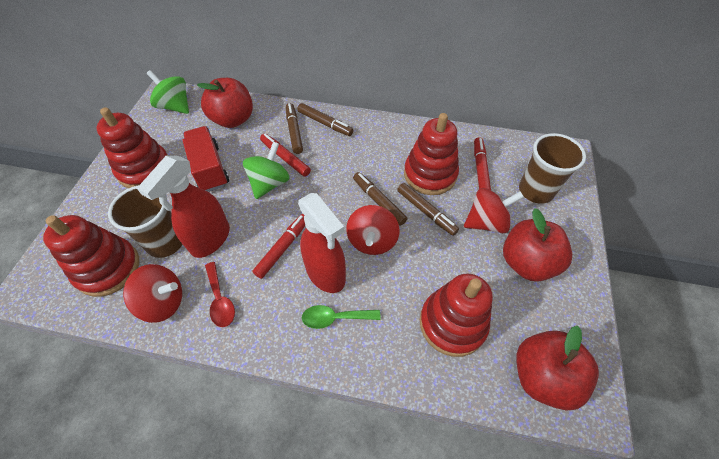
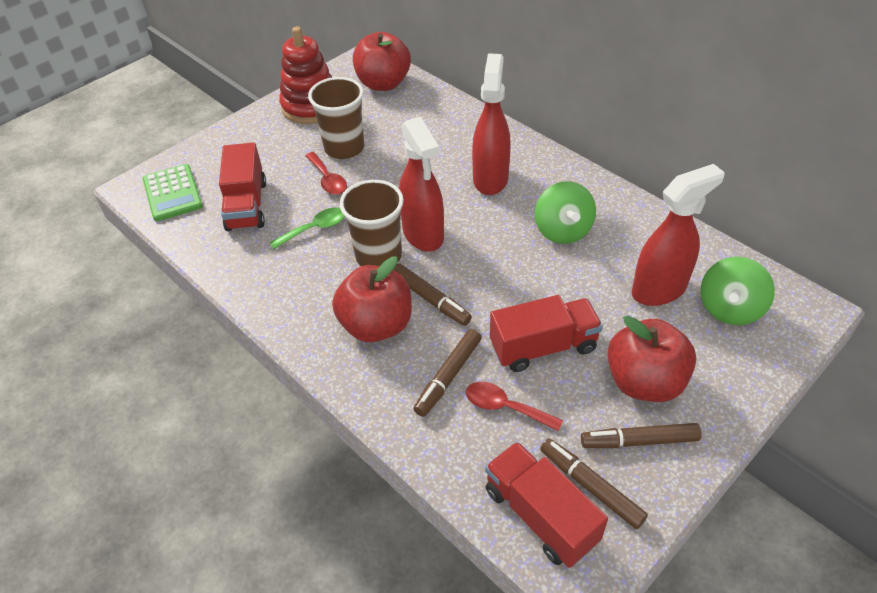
green calculator: 0 -> 1
red marker: 3 -> 0
red spinning top: 3 -> 0
red spoon: 1 -> 2
red spray bottle: 2 -> 3
red stacking toy: 4 -> 1
red truck: 1 -> 3

